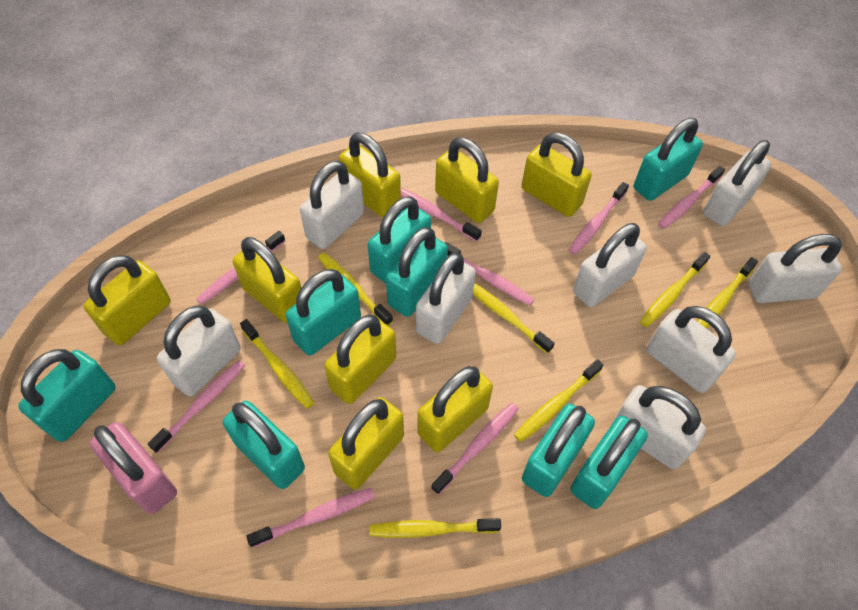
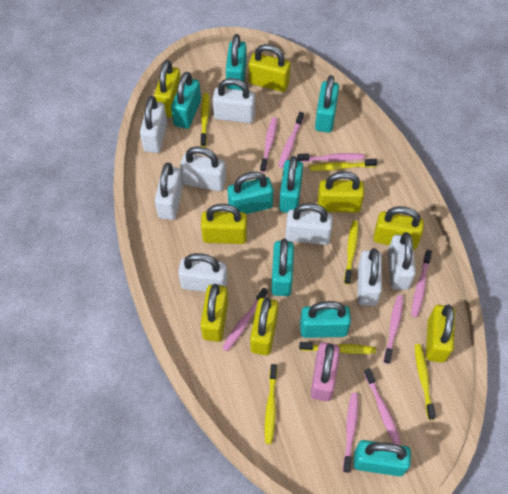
yellow toothbrush: 7 -> 6

